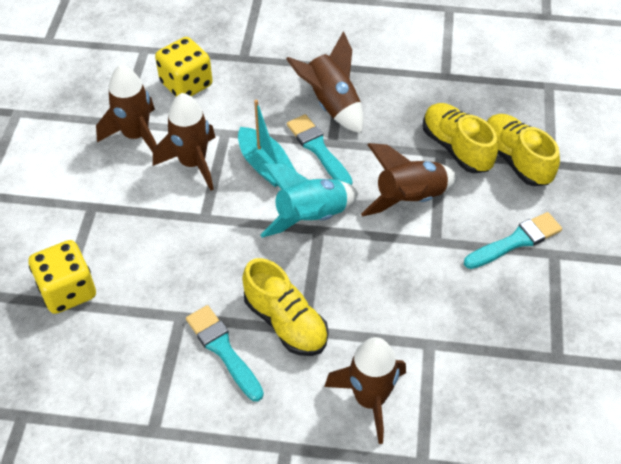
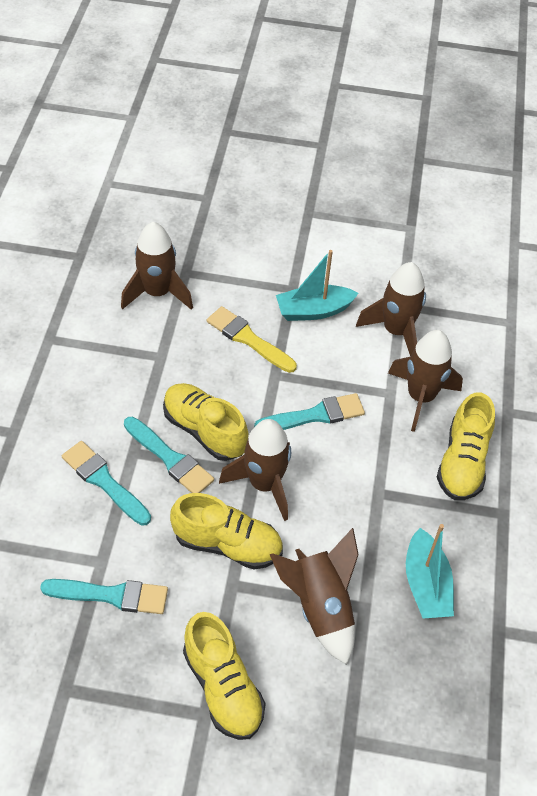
turquoise boat: 1 -> 2
turquoise brush: 3 -> 4
turquoise rocket: 1 -> 0
yellow brush: 0 -> 1
yellow dice: 2 -> 0
yellow shoe: 3 -> 4

